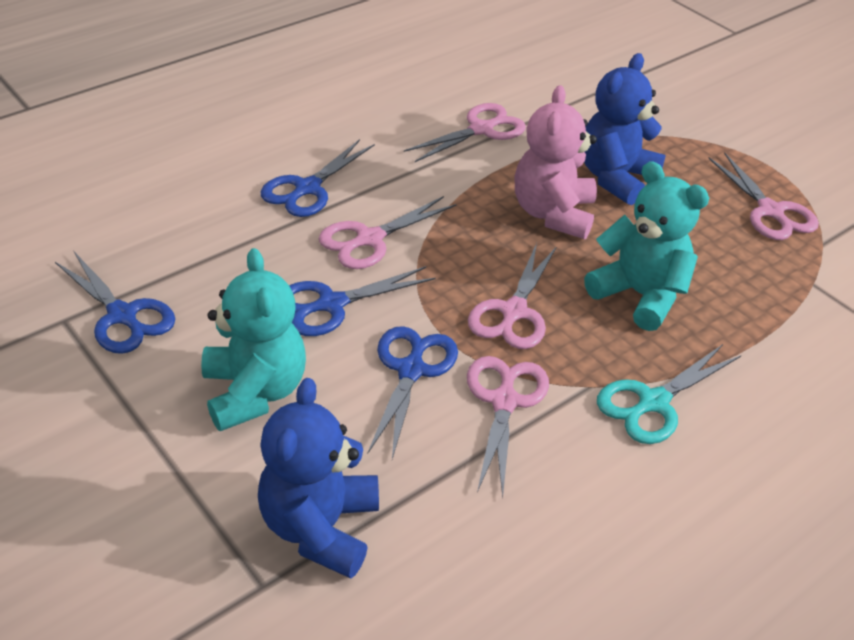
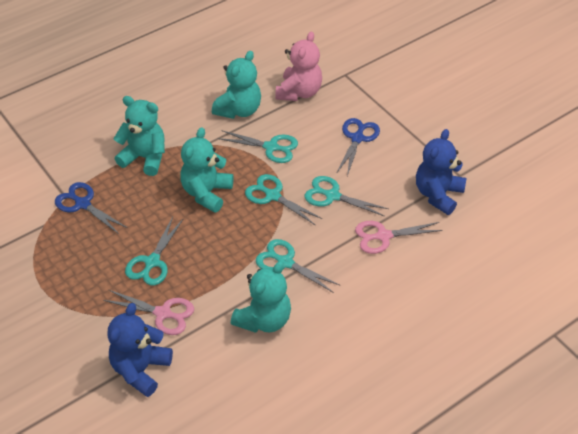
blue scissors: 4 -> 2
pink scissors: 5 -> 2
turquoise scissors: 1 -> 5
turquoise teddy bear: 2 -> 4

